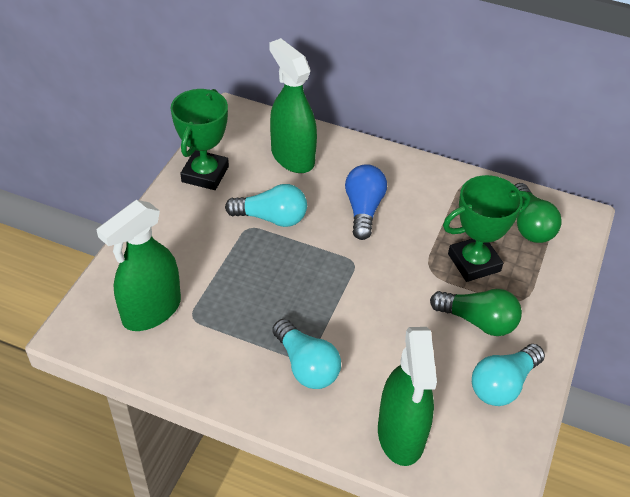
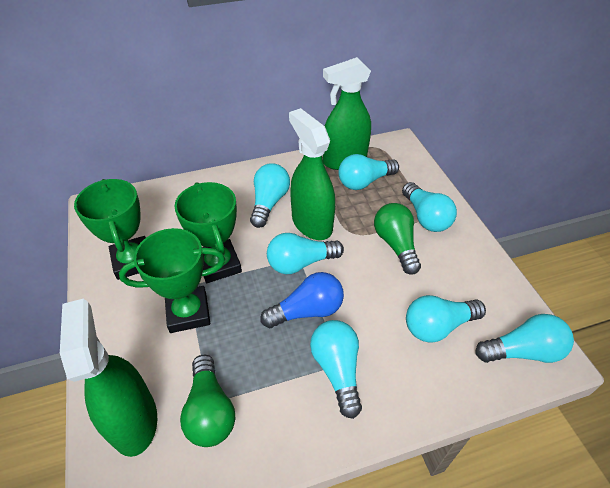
green trophy: 2 -> 3
turquoise light bulb: 3 -> 7

